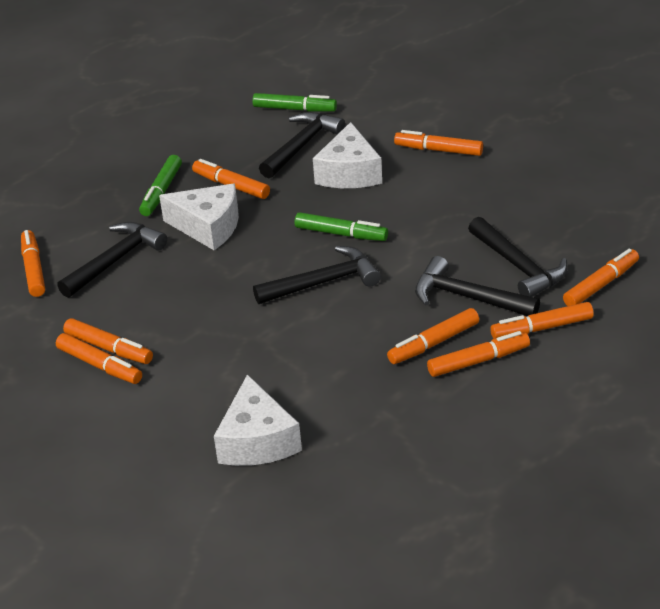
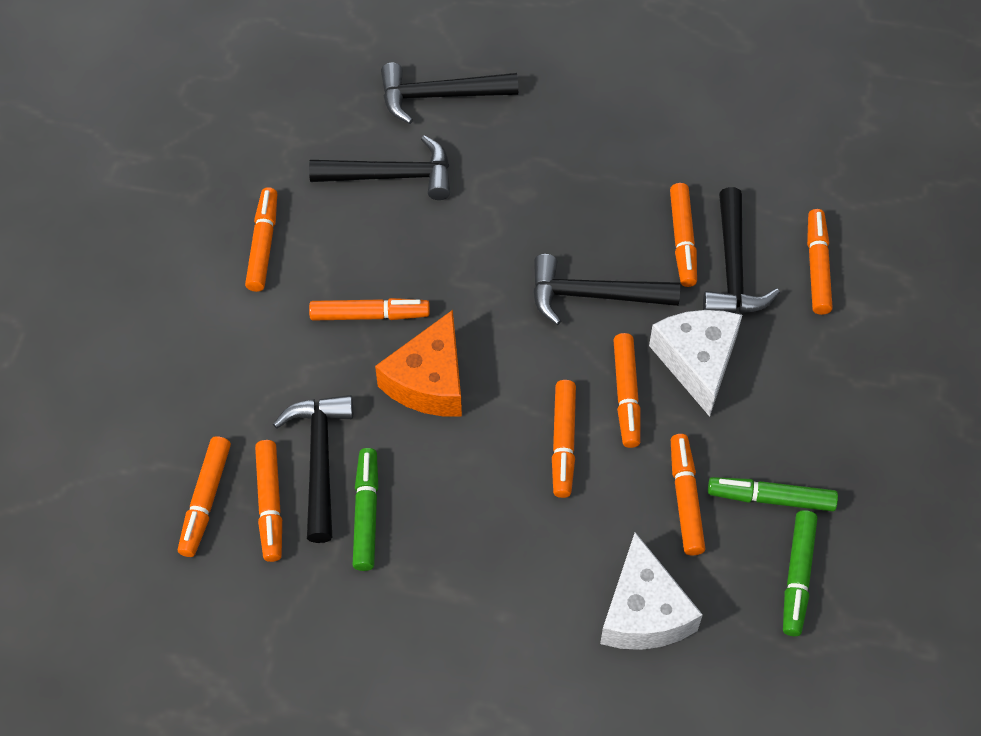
orange cheese: 0 -> 1
white cheese: 3 -> 2

